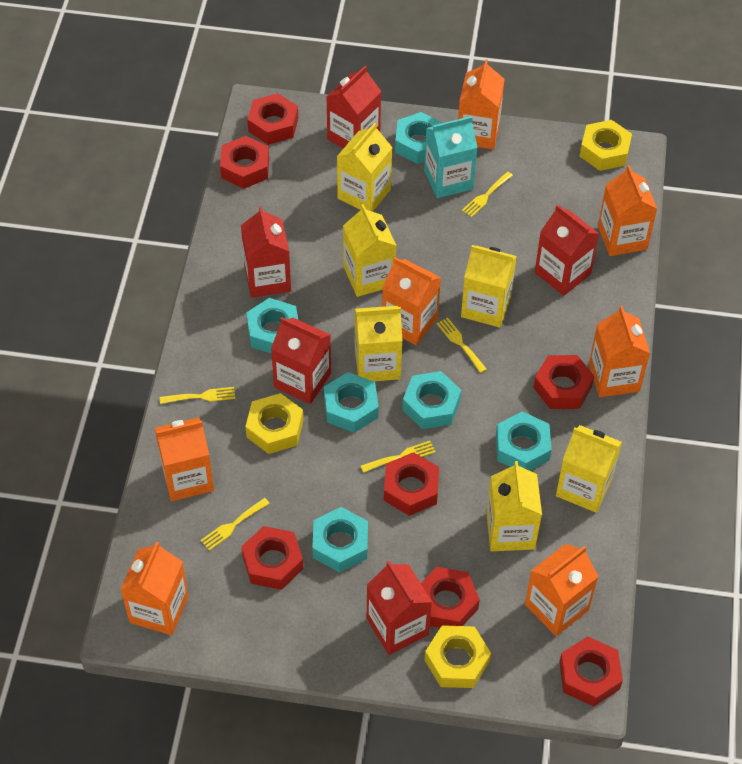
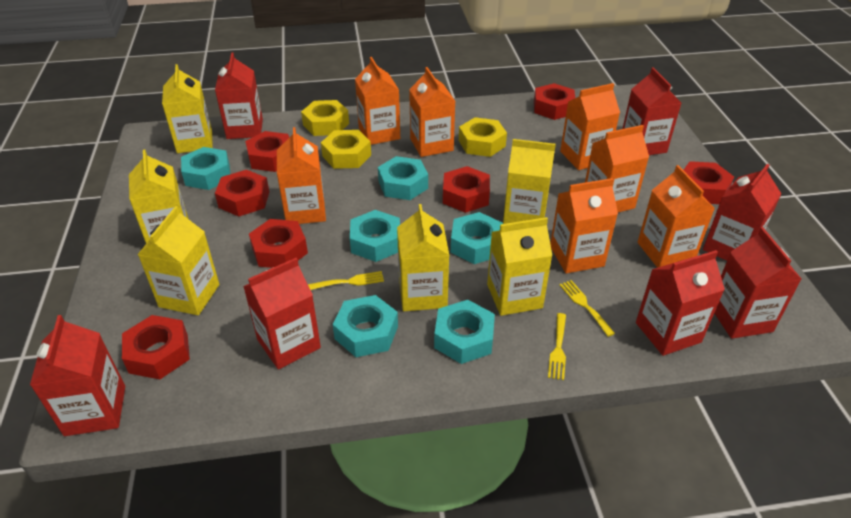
red carton: 5 -> 7
turquoise carton: 1 -> 0
yellow fork: 5 -> 3

